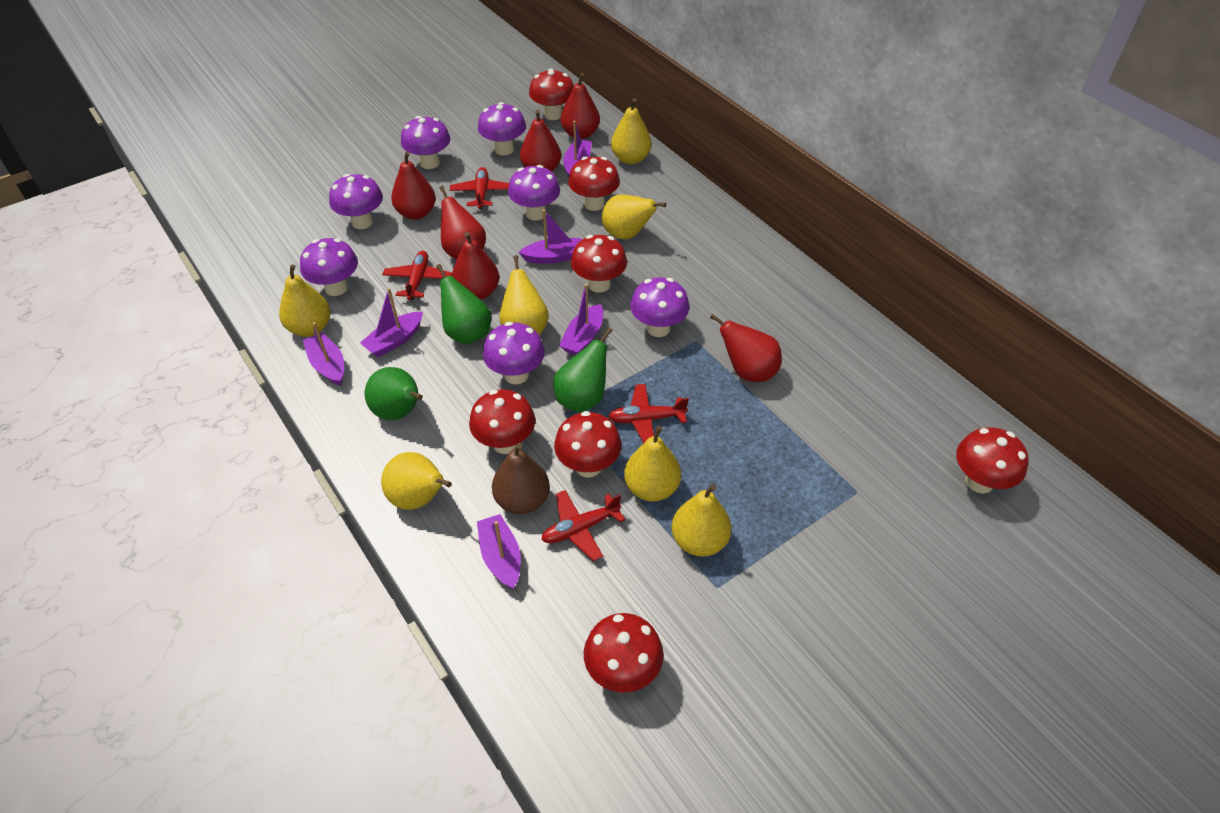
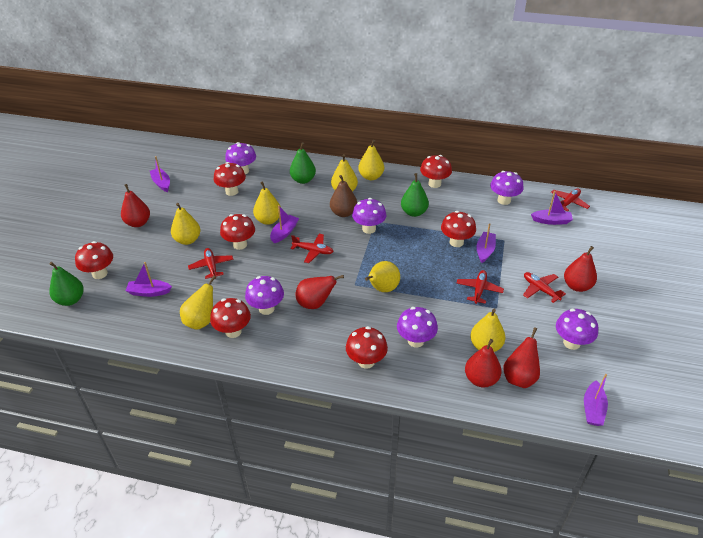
purple mushroom: 7 -> 6
red pear: 6 -> 5
red plane: 4 -> 5

